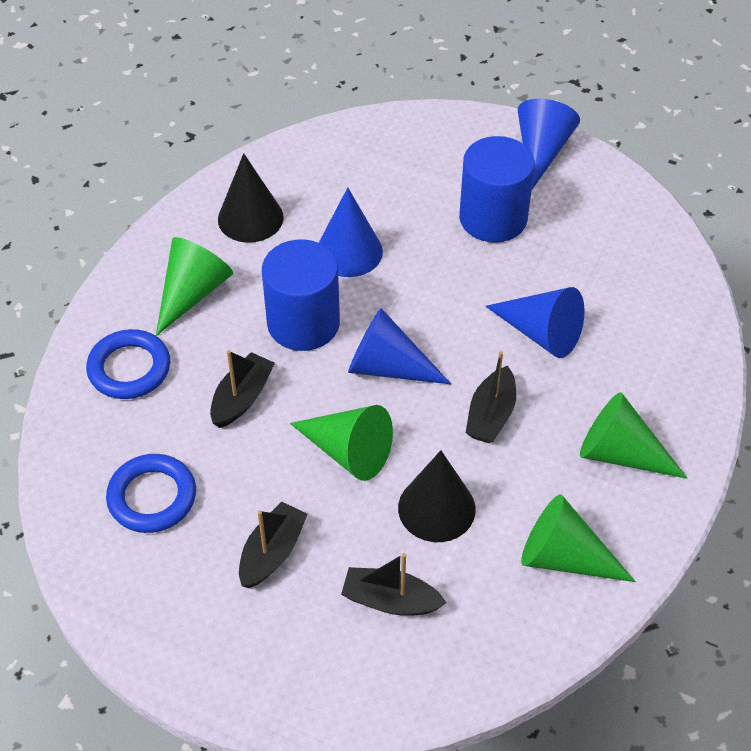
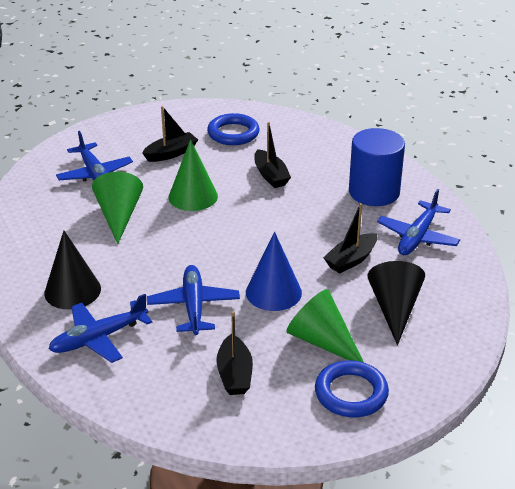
blue cone: 4 -> 1
blue cylinder: 2 -> 1
blue plane: 0 -> 4
green cone: 4 -> 3

